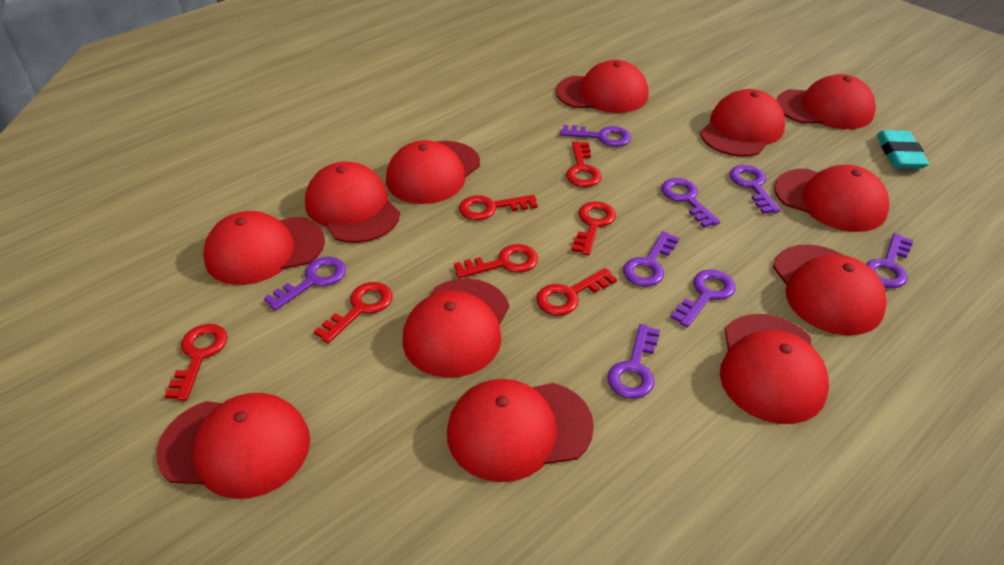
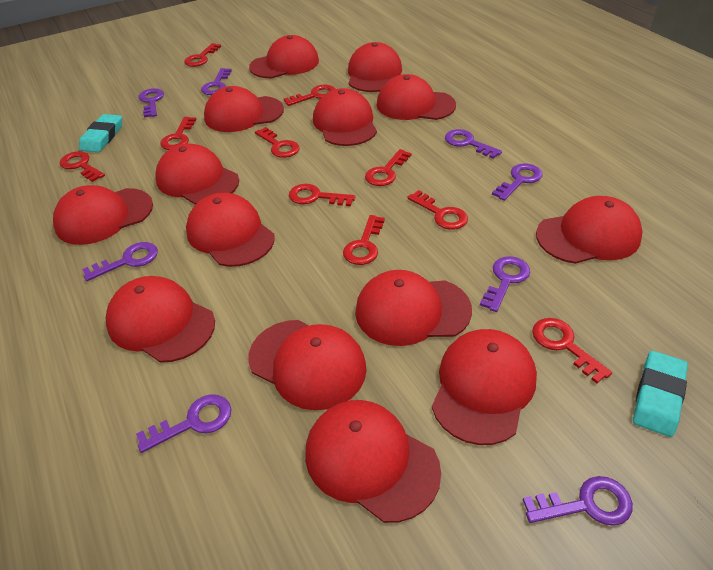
red cap: 12 -> 14
red key: 7 -> 10
turquoise eraser: 1 -> 2

